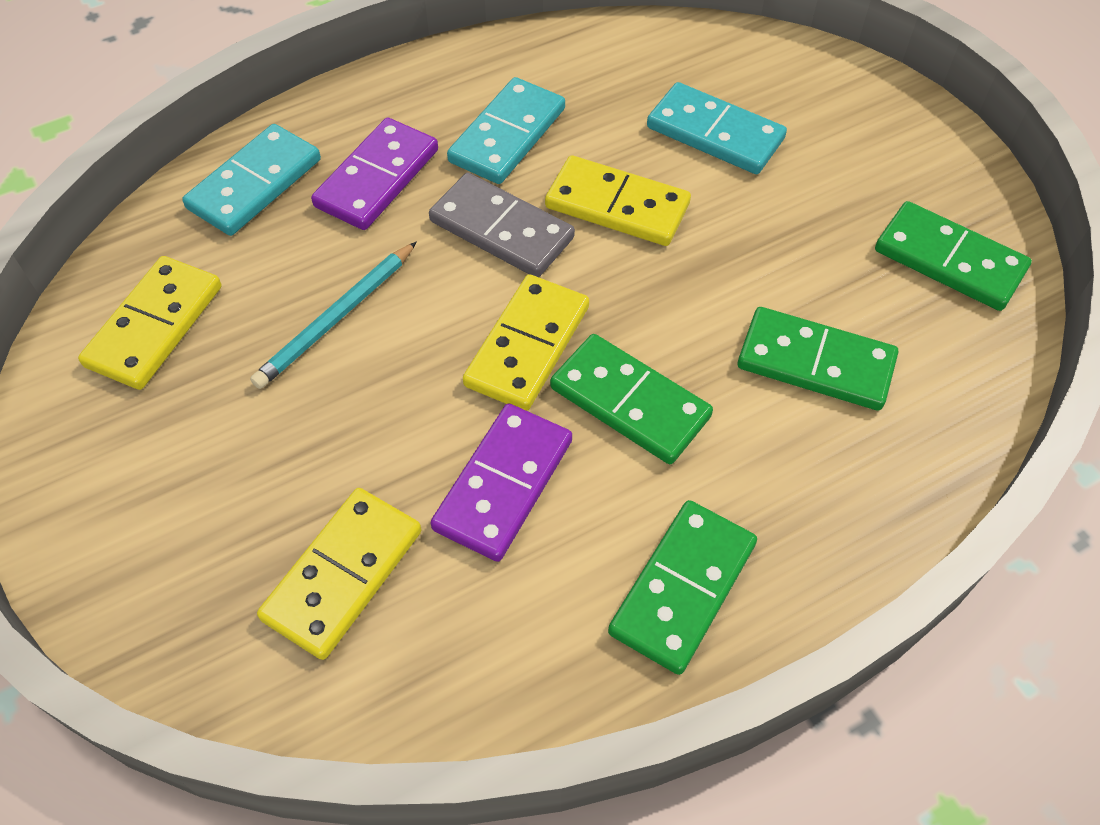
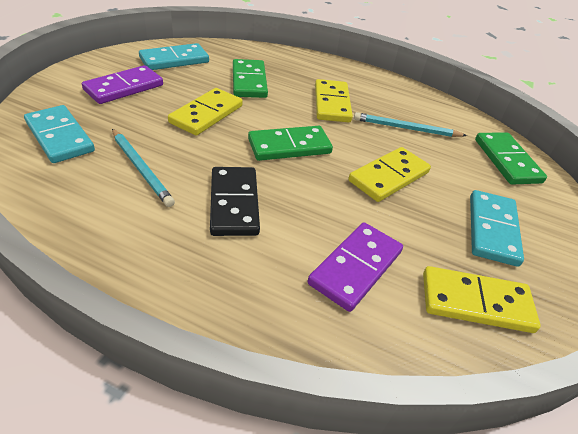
black domino: 0 -> 1
green domino: 4 -> 3
grey domino: 1 -> 0
turquoise pencil: 1 -> 2

